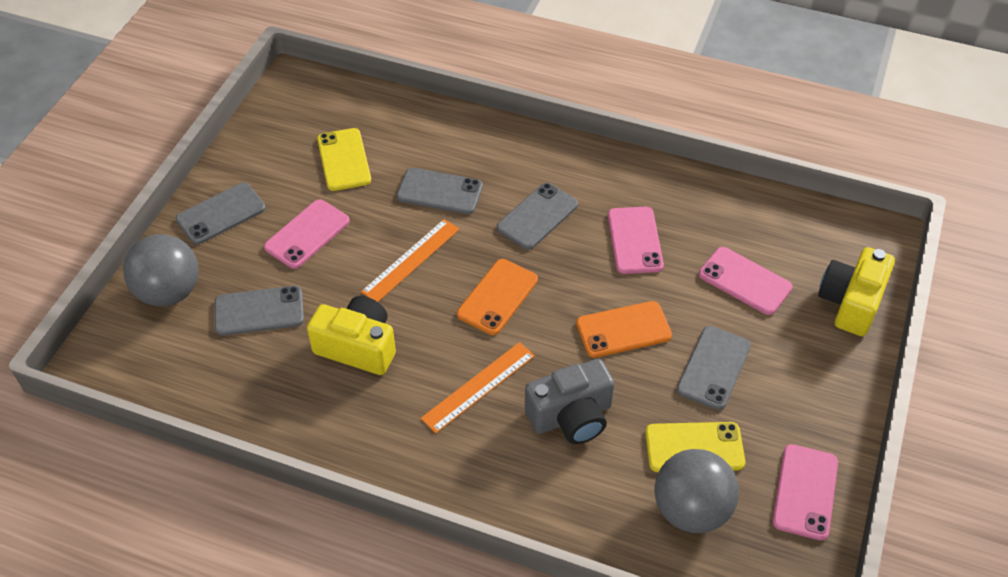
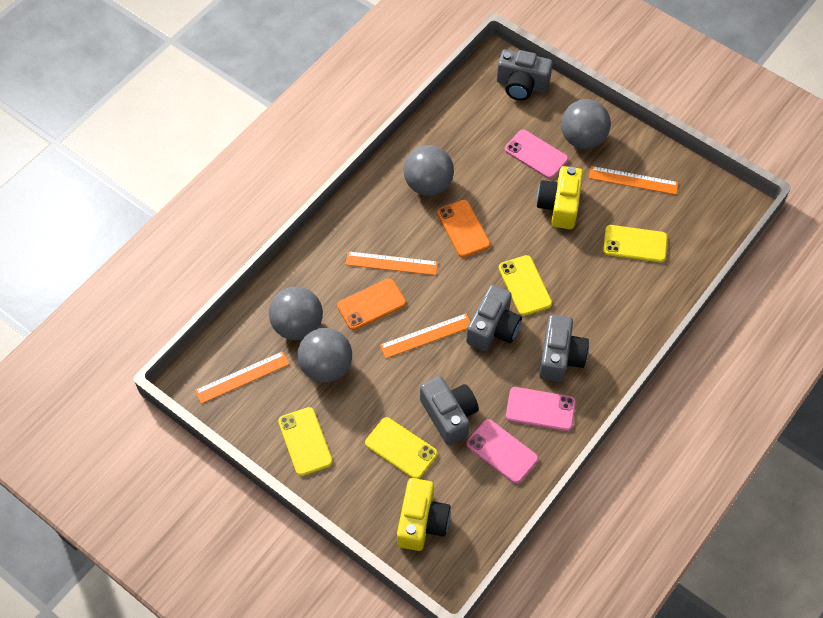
grey ball: 2 -> 4
grey camera: 1 -> 4
grey phone: 5 -> 0
orange ruler: 2 -> 4
pink phone: 4 -> 3
yellow phone: 2 -> 4

